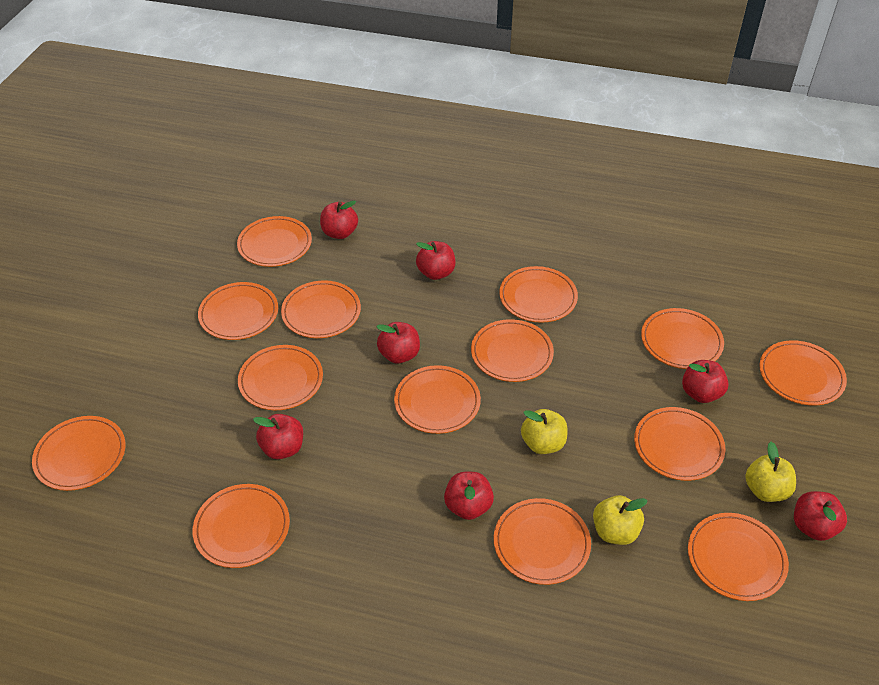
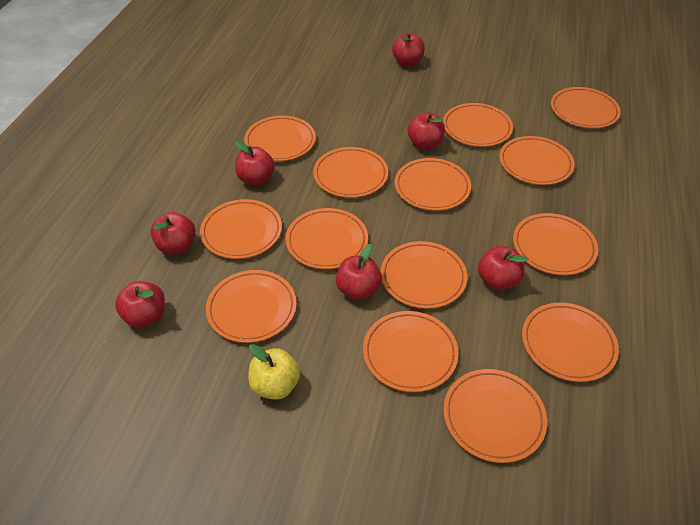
yellow apple: 3 -> 1

